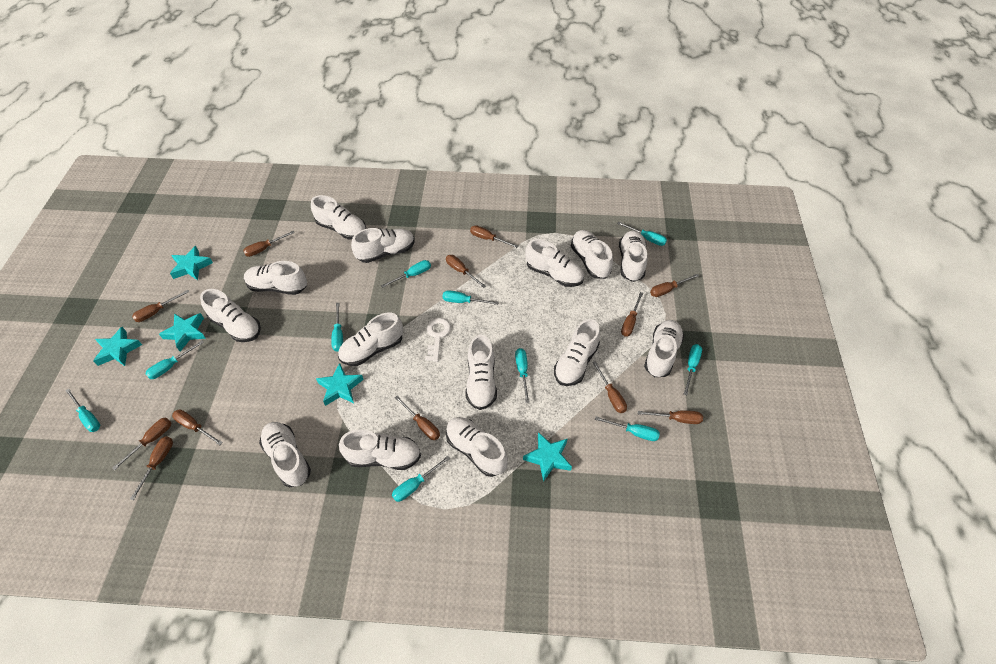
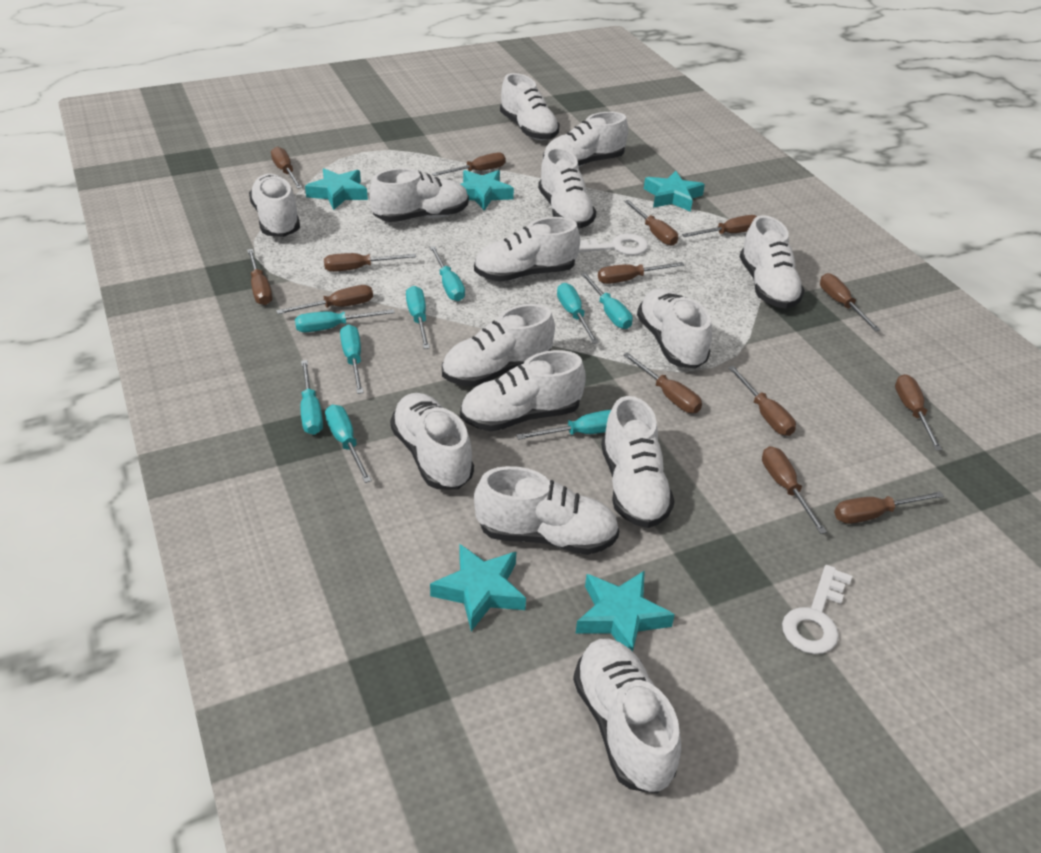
brown screwdriver: 12 -> 14
turquoise screwdriver: 10 -> 9
white key: 1 -> 2

